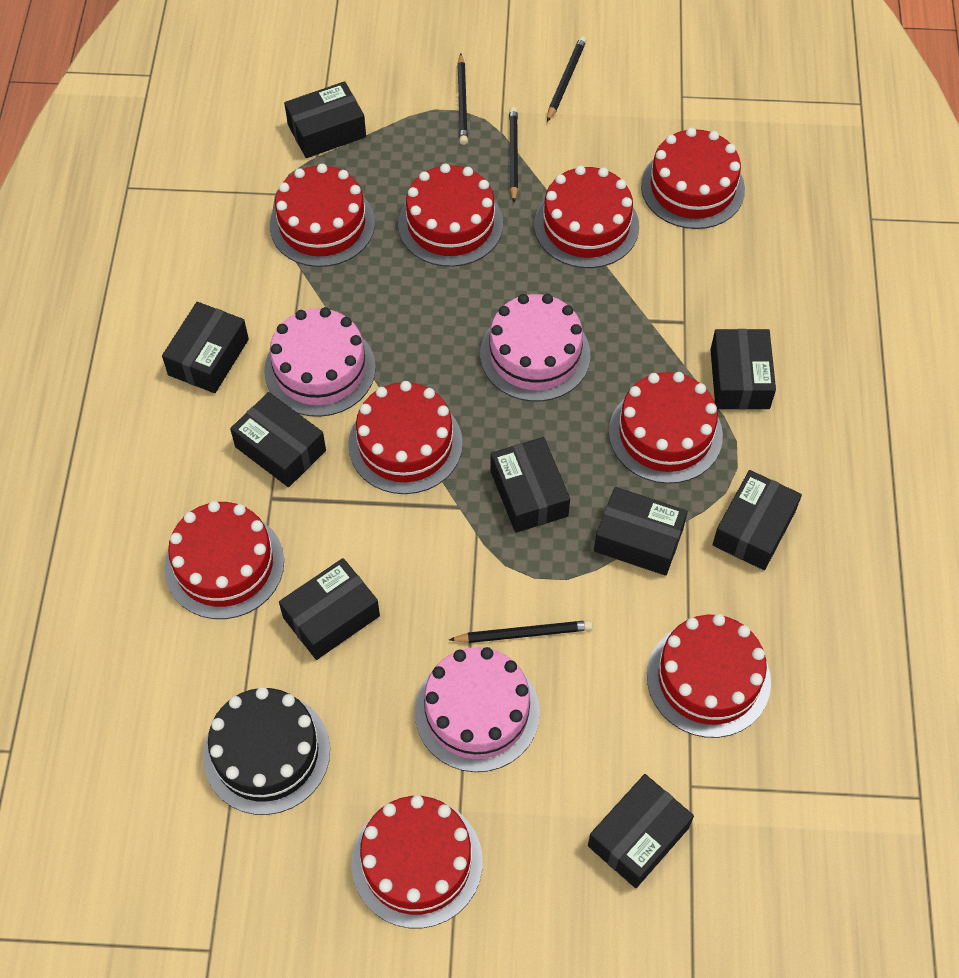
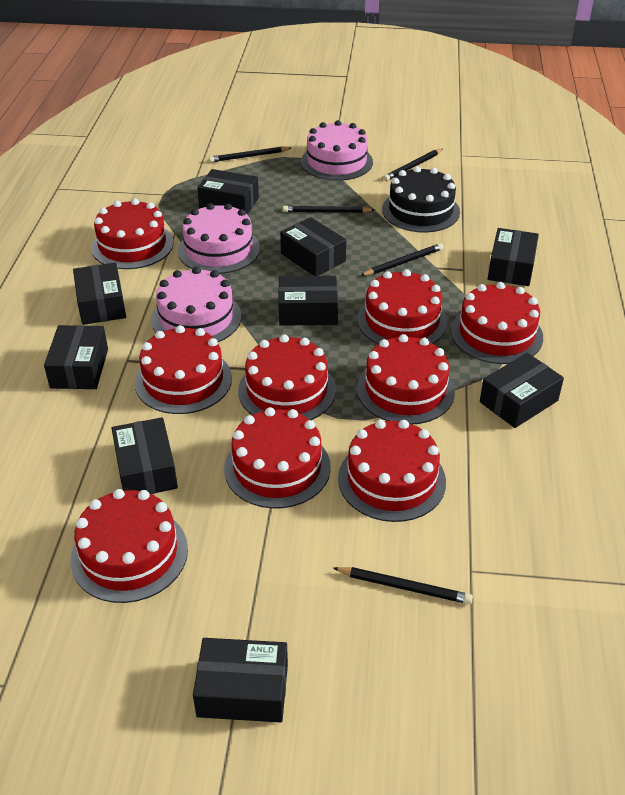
black pencil: 4 -> 5

